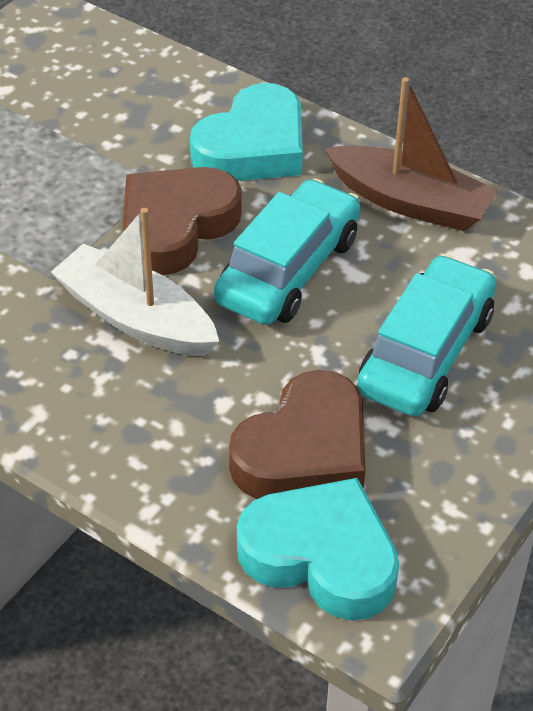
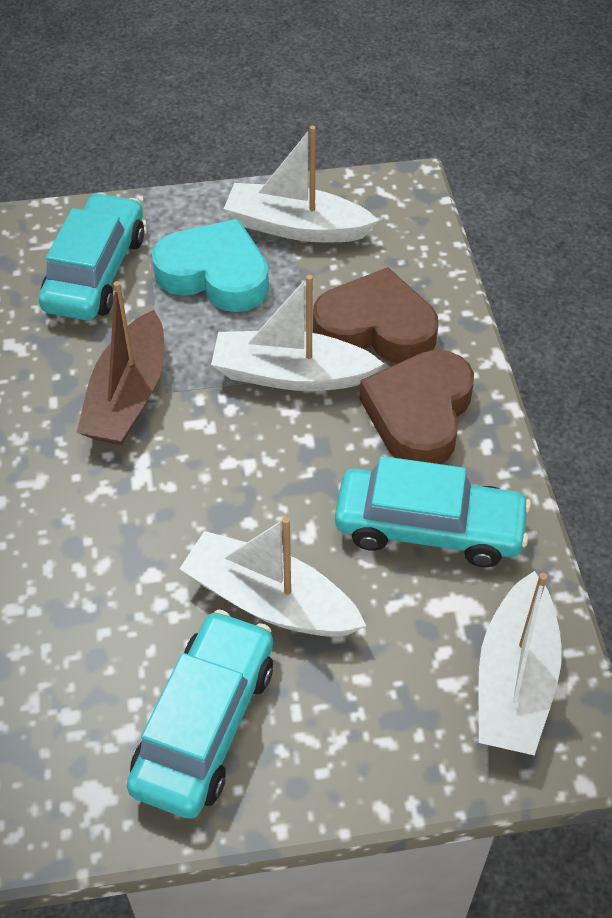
turquoise car: 2 -> 3
turquoise heart: 2 -> 1
white boat: 1 -> 4

